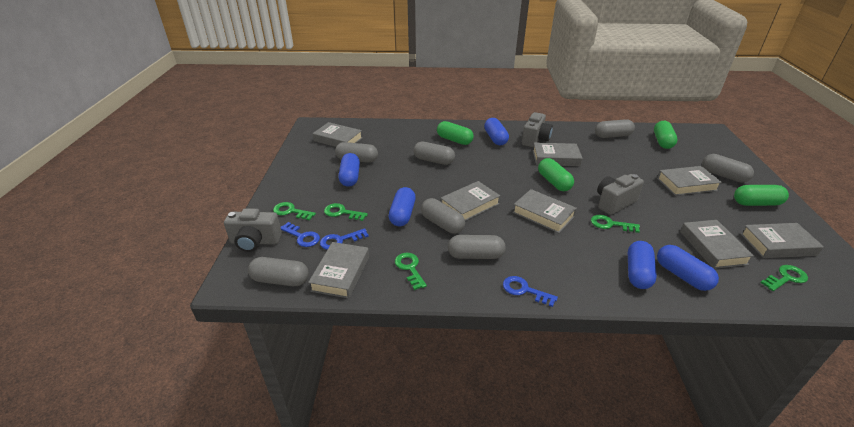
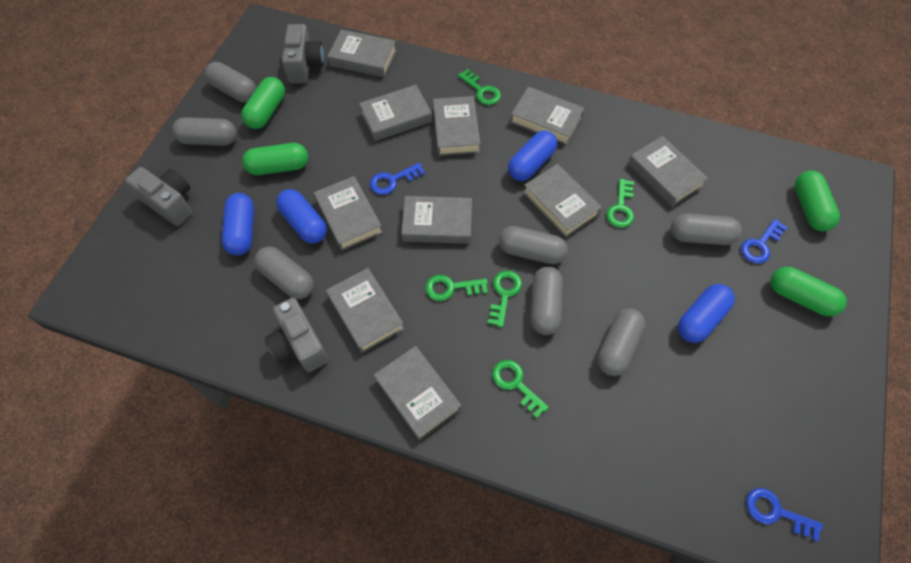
blue capsule: 5 -> 4
grey book: 8 -> 10

